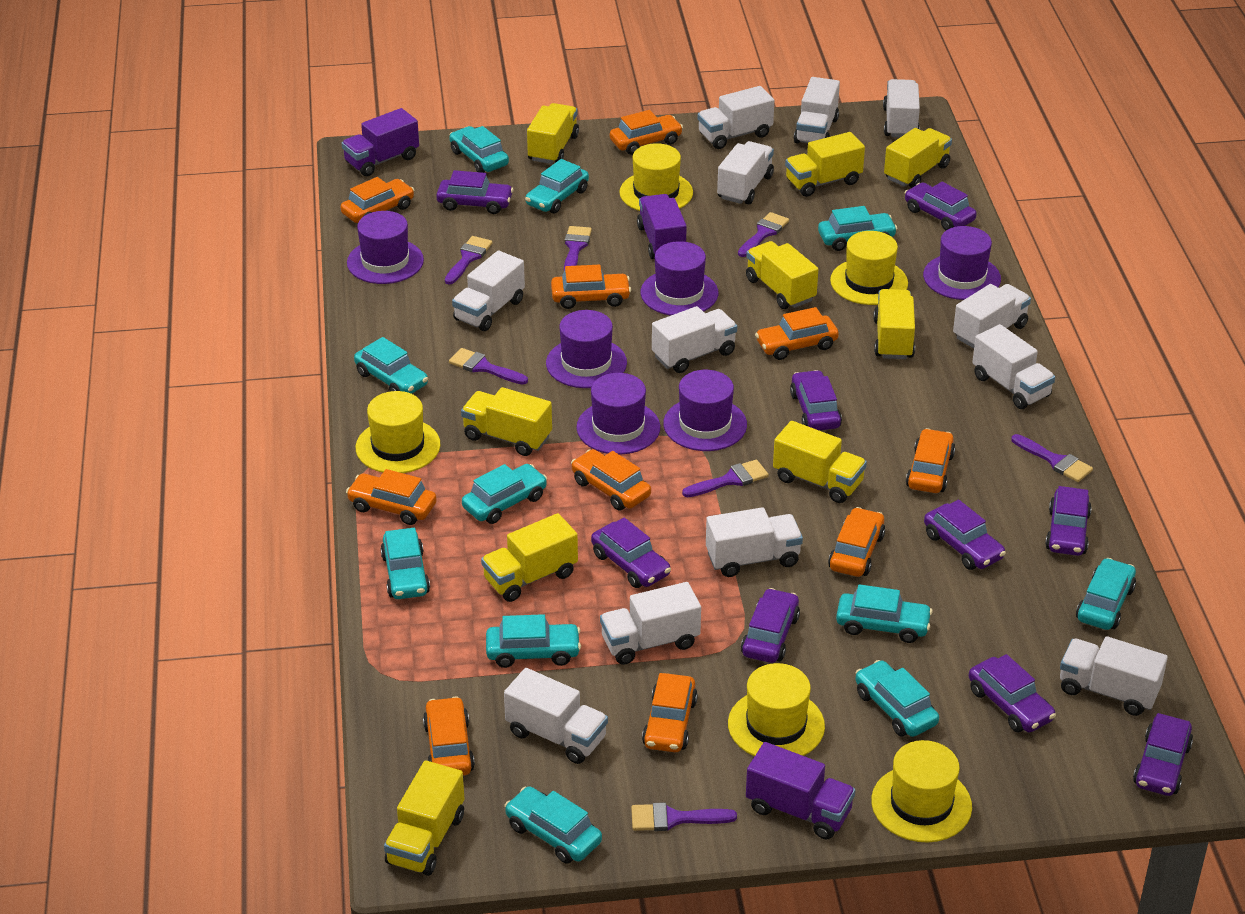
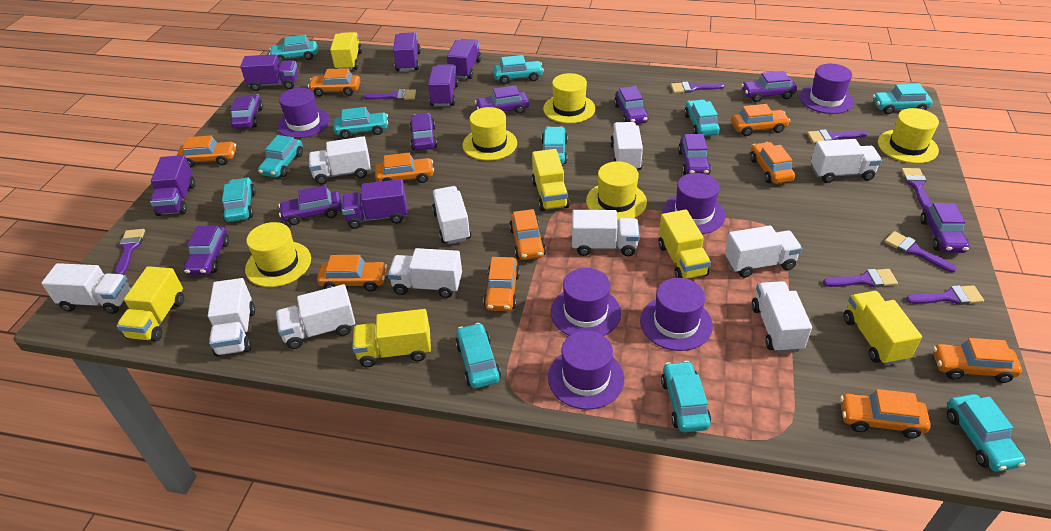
purple brush: 7 -> 8
purple truck: 3 -> 6
white truck: 12 -> 11
yellow truck: 9 -> 6

